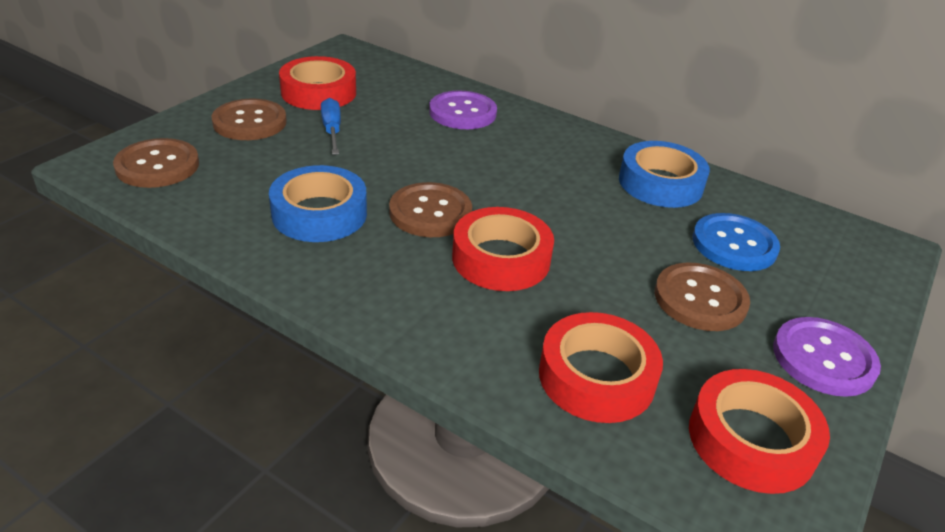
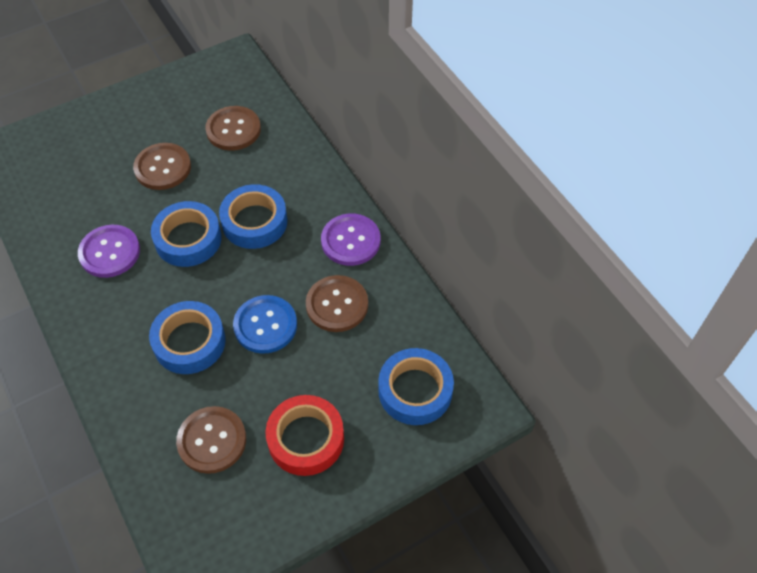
blue screwdriver: 1 -> 0
blue tape: 2 -> 4
red tape: 4 -> 1

